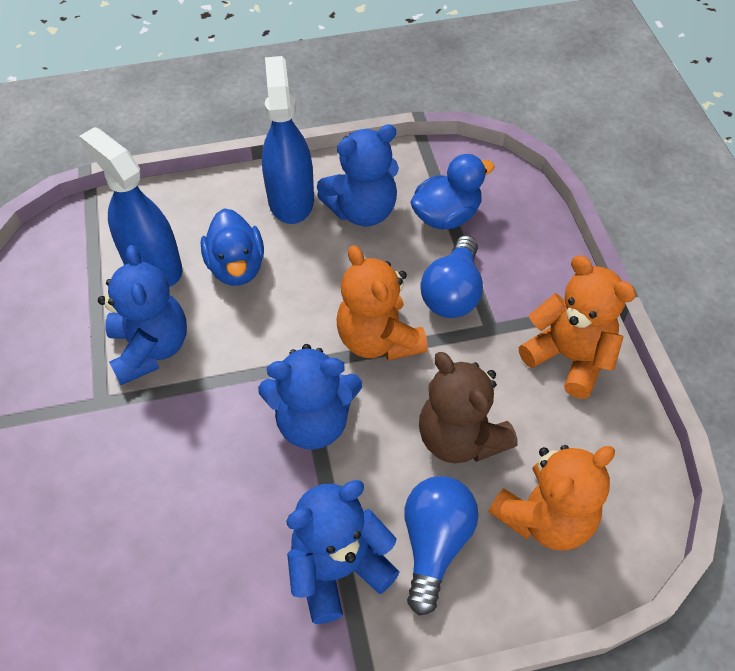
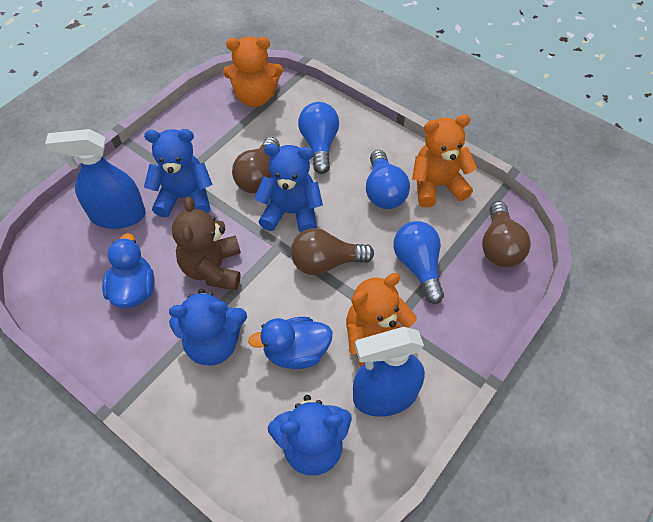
blue light bulb: 2 -> 3
brown light bulb: 0 -> 3

